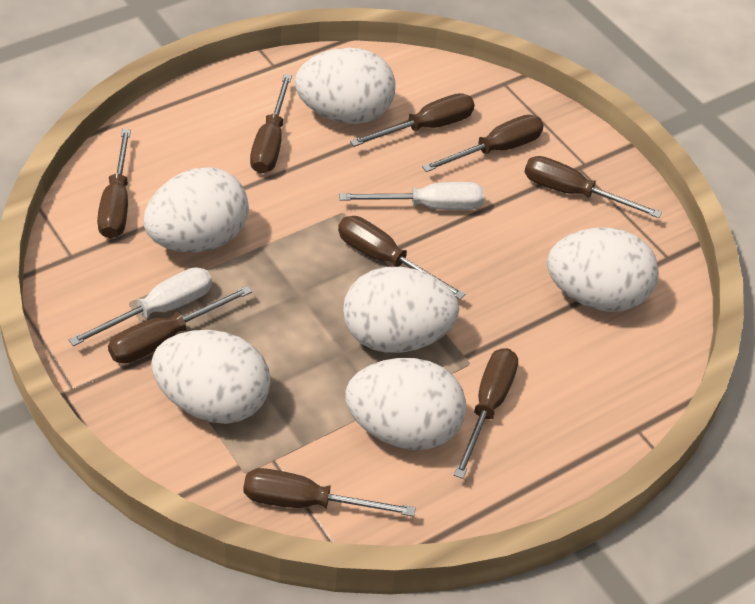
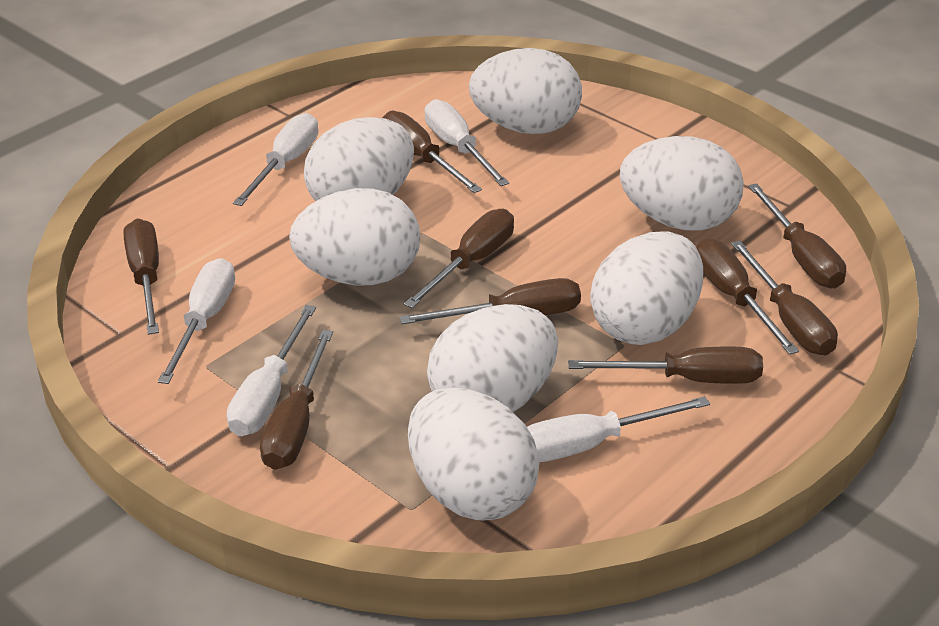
white egg: 6 -> 7
white screwdriver: 2 -> 5

